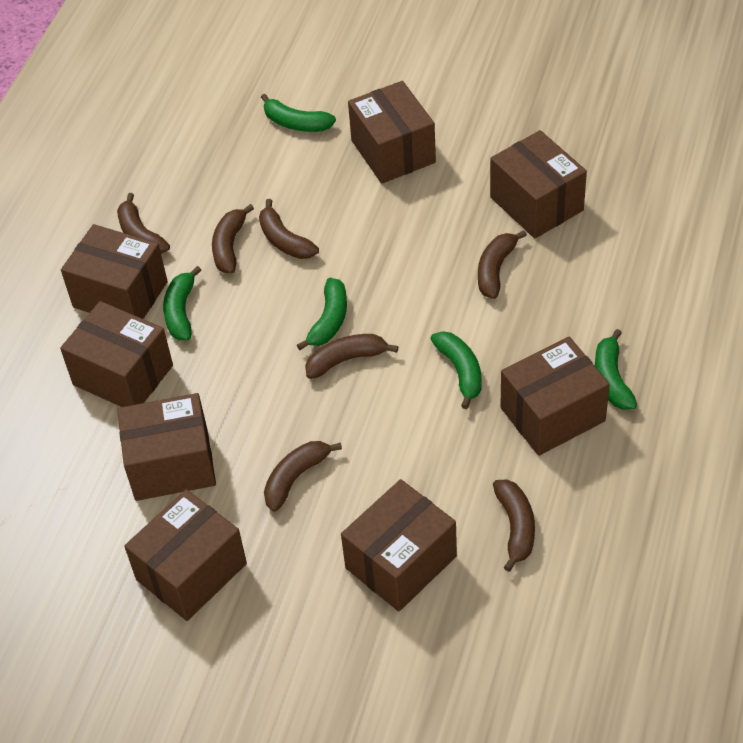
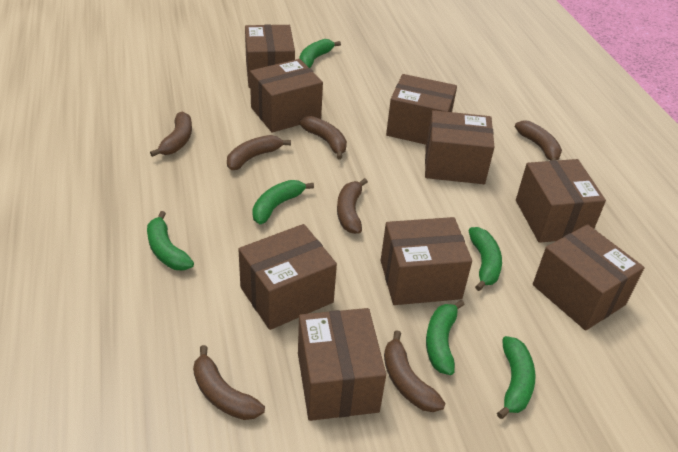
brown box: 8 -> 9
green banana: 5 -> 6

